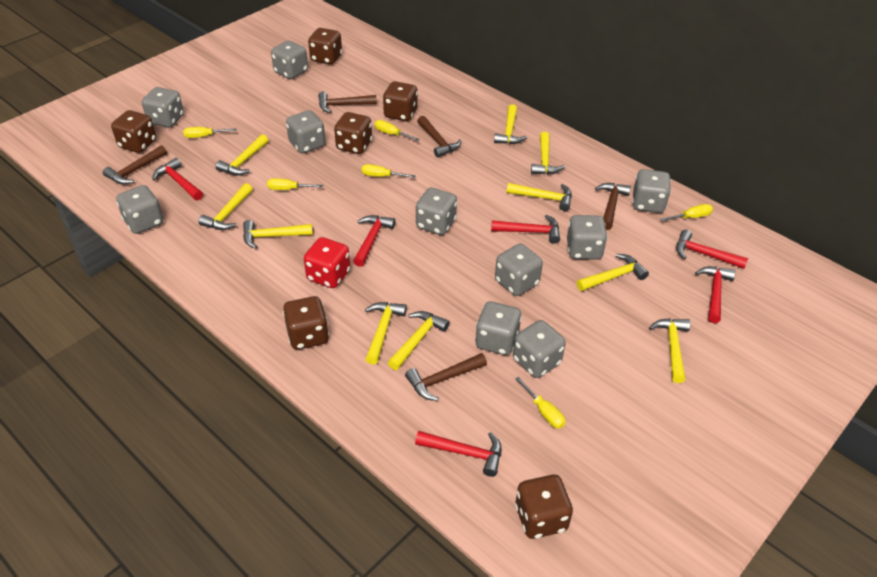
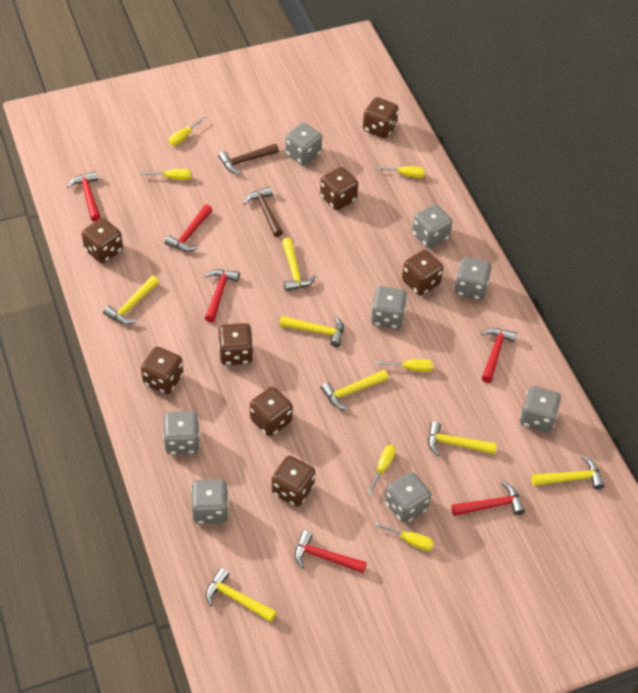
brown dice: 6 -> 8
brown hammer: 5 -> 2
grey dice: 10 -> 8
red dice: 1 -> 0
yellow hammer: 10 -> 7

